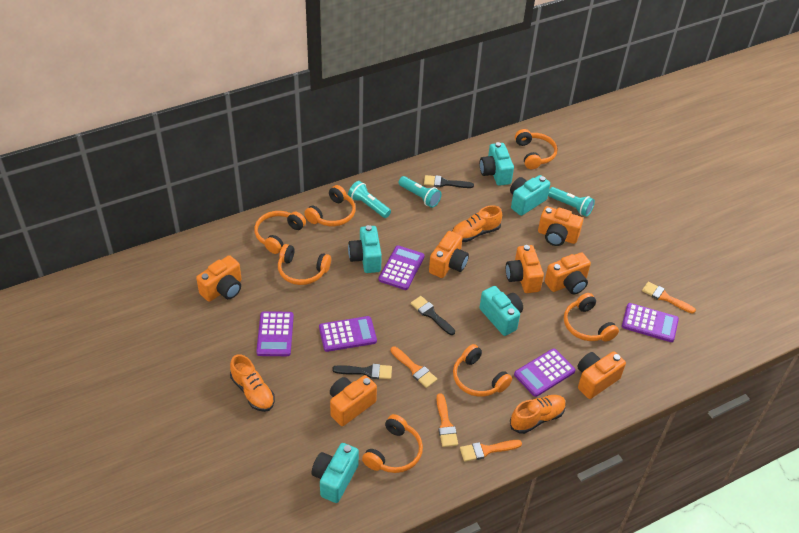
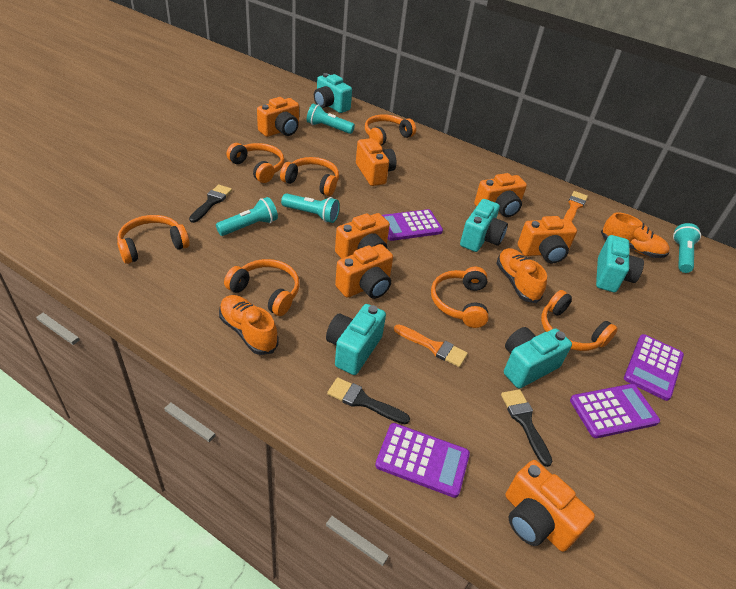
orange brush: 4 -> 2
purple calculator: 5 -> 4
turquoise flashlight: 3 -> 4

